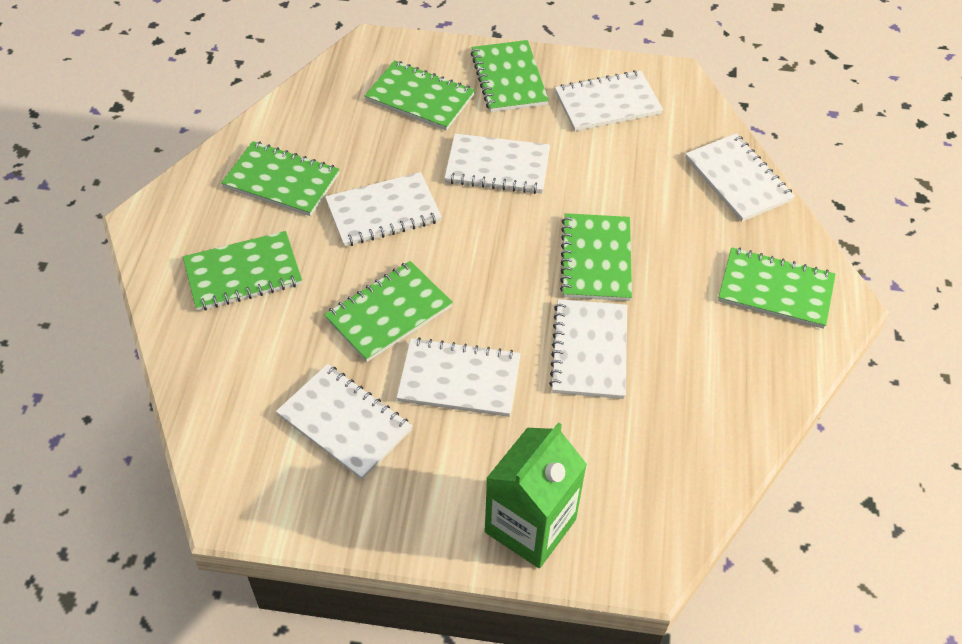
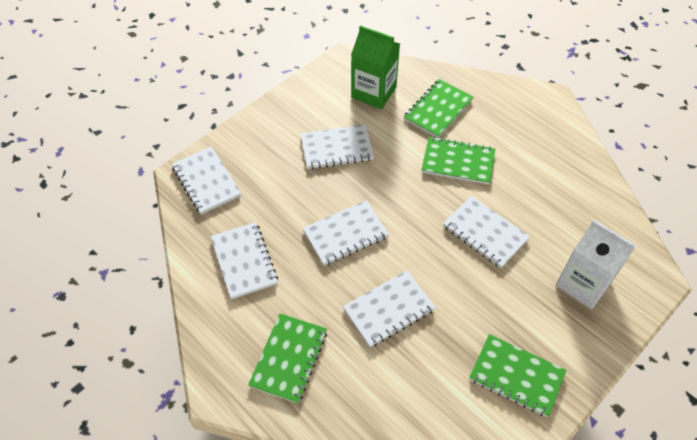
green notebook: 7 -> 4
white carton: 0 -> 1
white notebook: 7 -> 6

